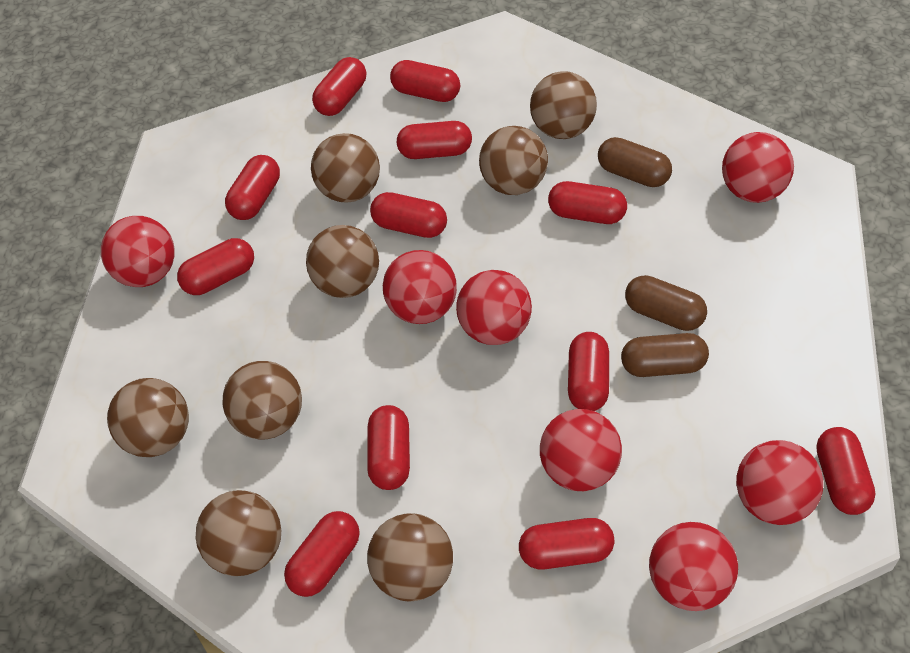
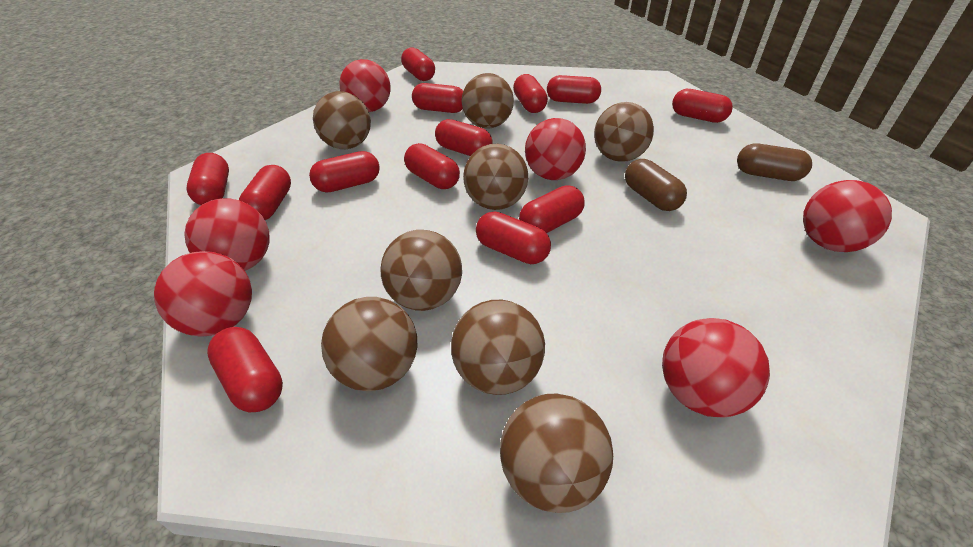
brown capsule: 3 -> 2
red ball: 7 -> 6
red capsule: 12 -> 13

